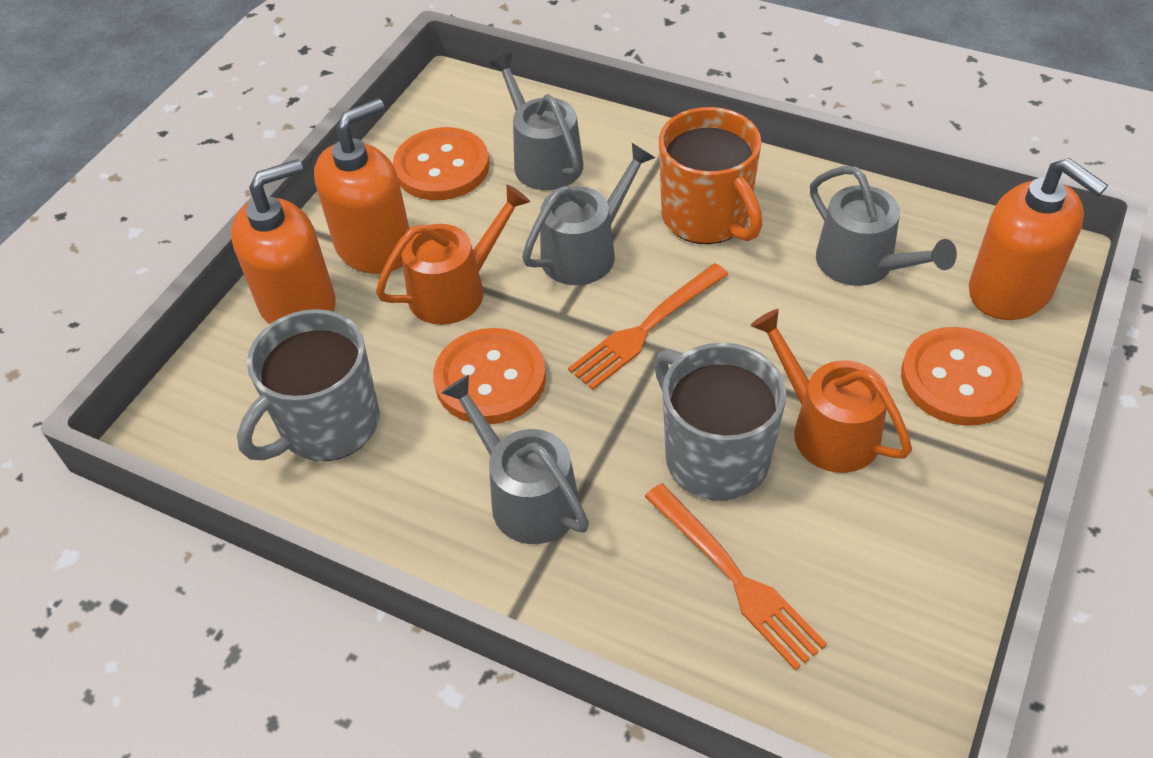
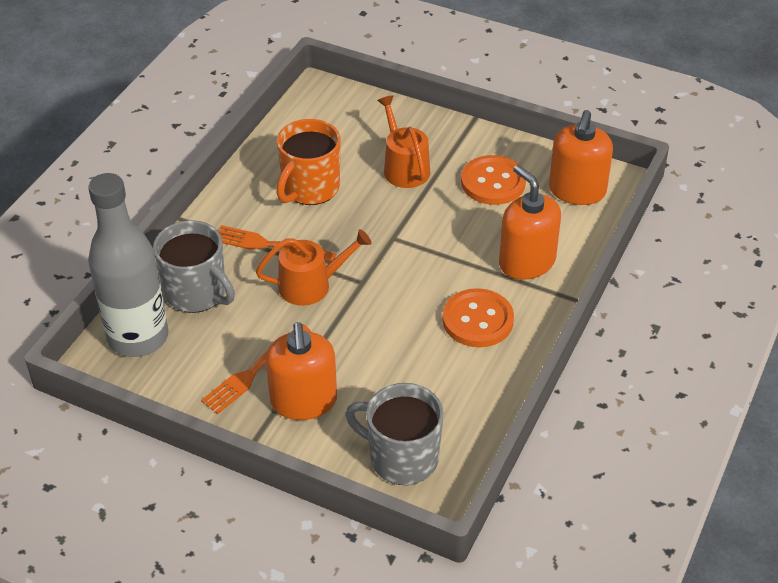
grey bottle: 0 -> 1
grey watering can: 4 -> 0
orange button: 3 -> 2

